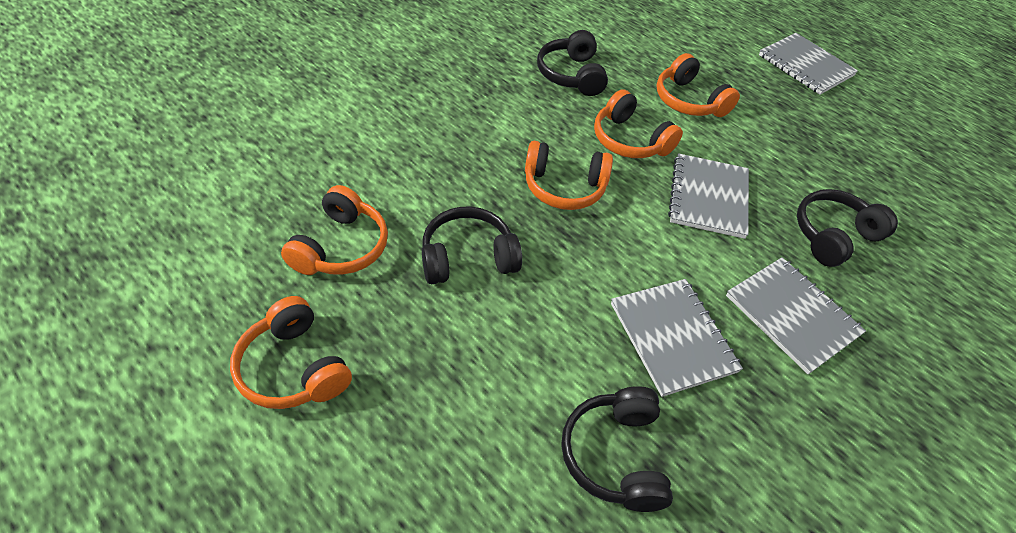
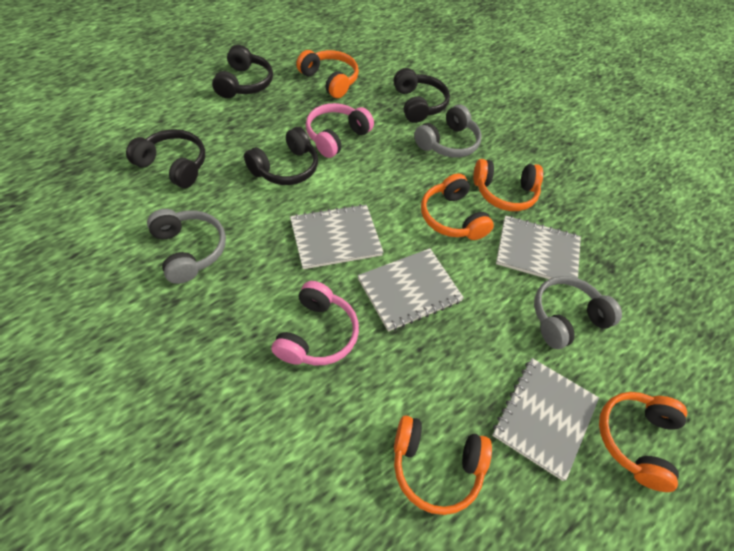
grey headphones: 0 -> 3
pink headphones: 0 -> 2

